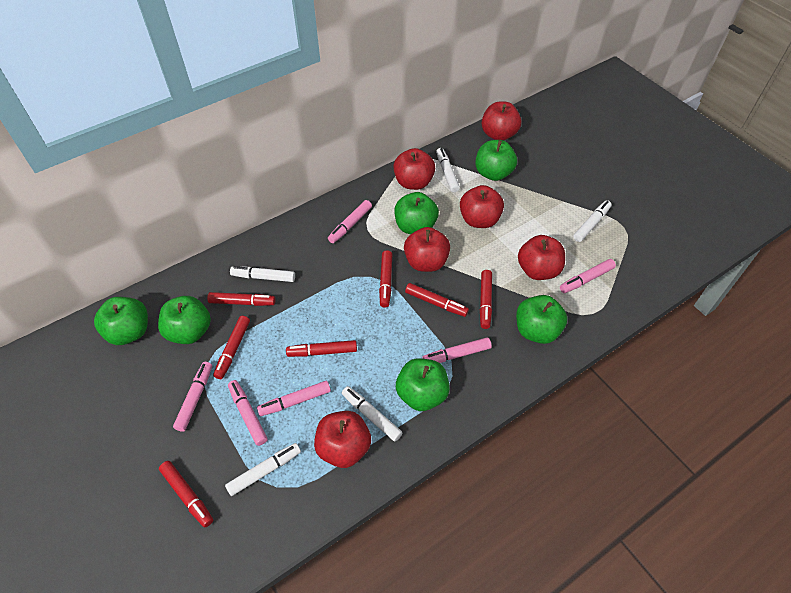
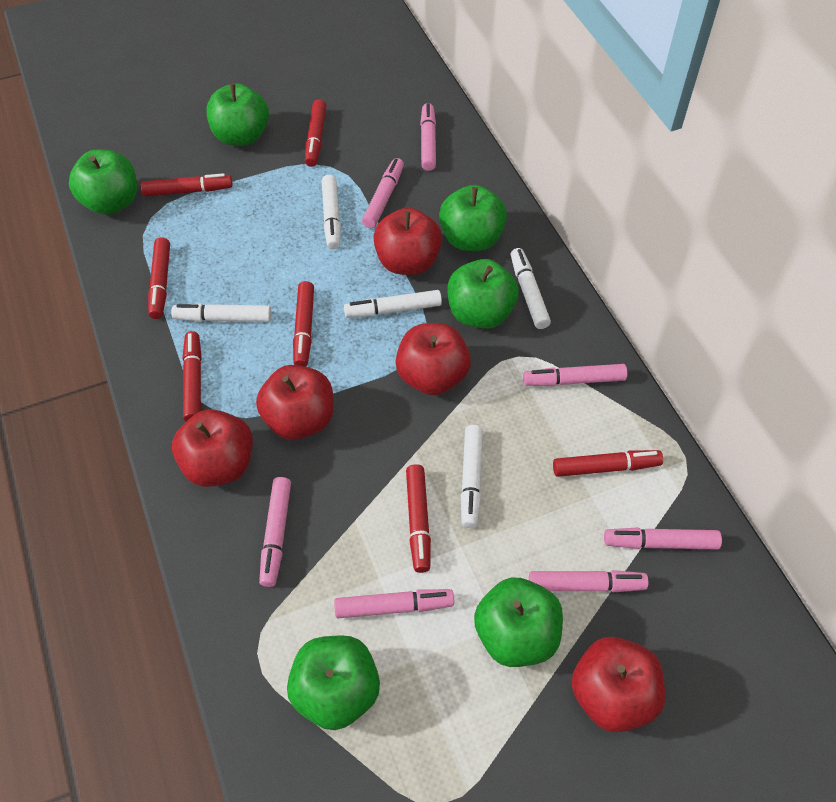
pink marker: 6 -> 7
red apple: 6 -> 5

